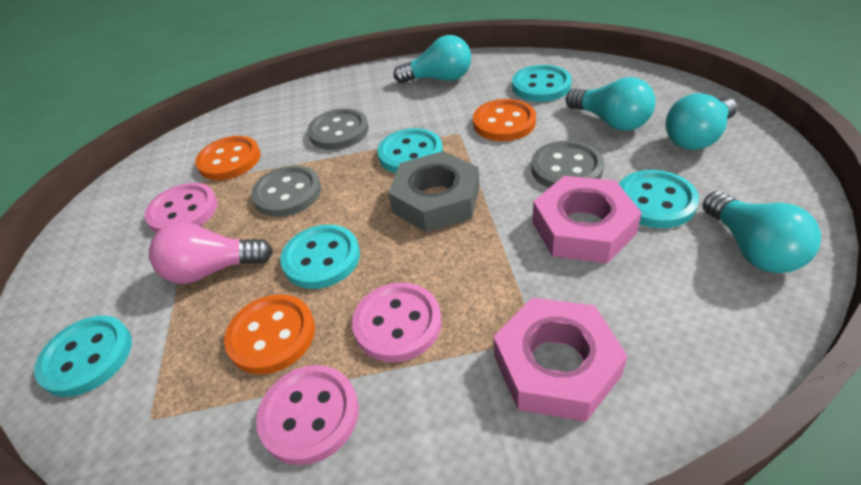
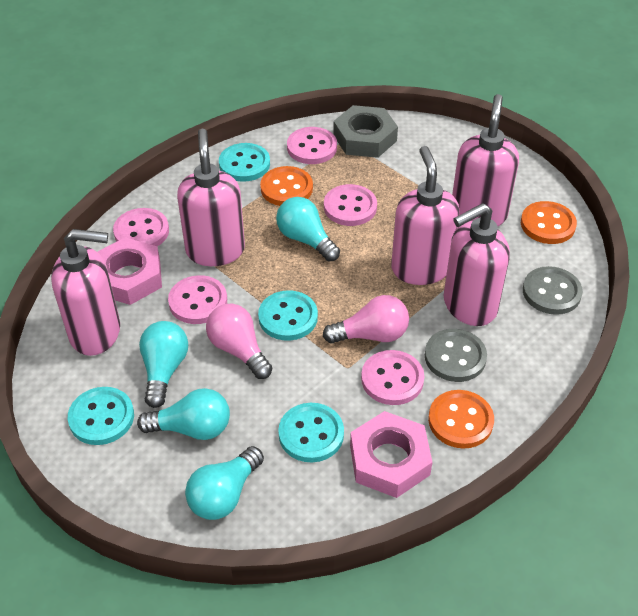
grey button: 3 -> 2
pink button: 3 -> 5
pink light bulb: 1 -> 2
pink soap dispenser: 0 -> 5
turquoise button: 5 -> 4

